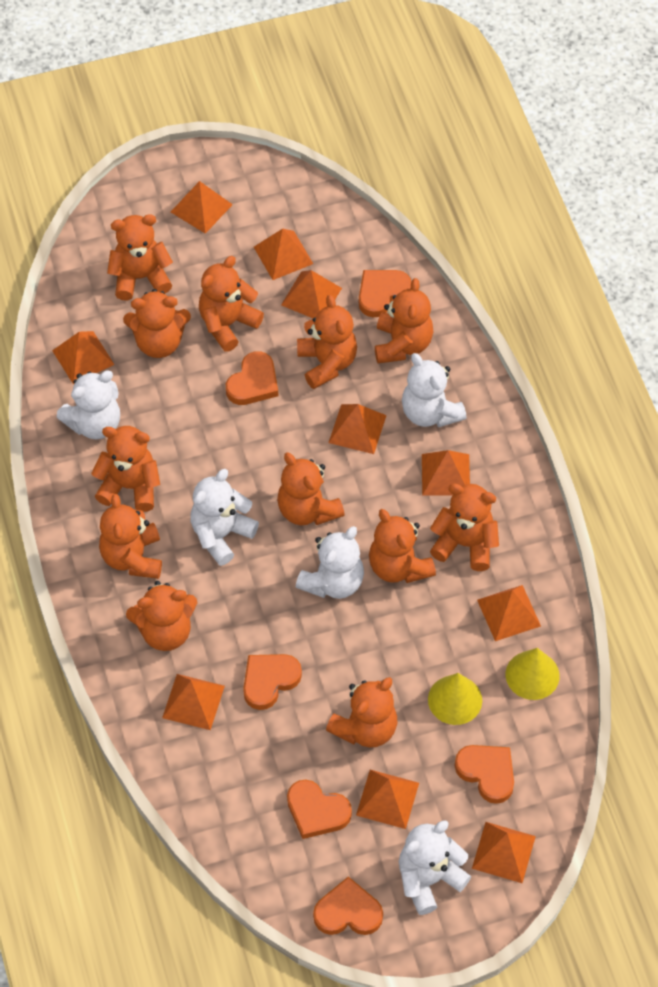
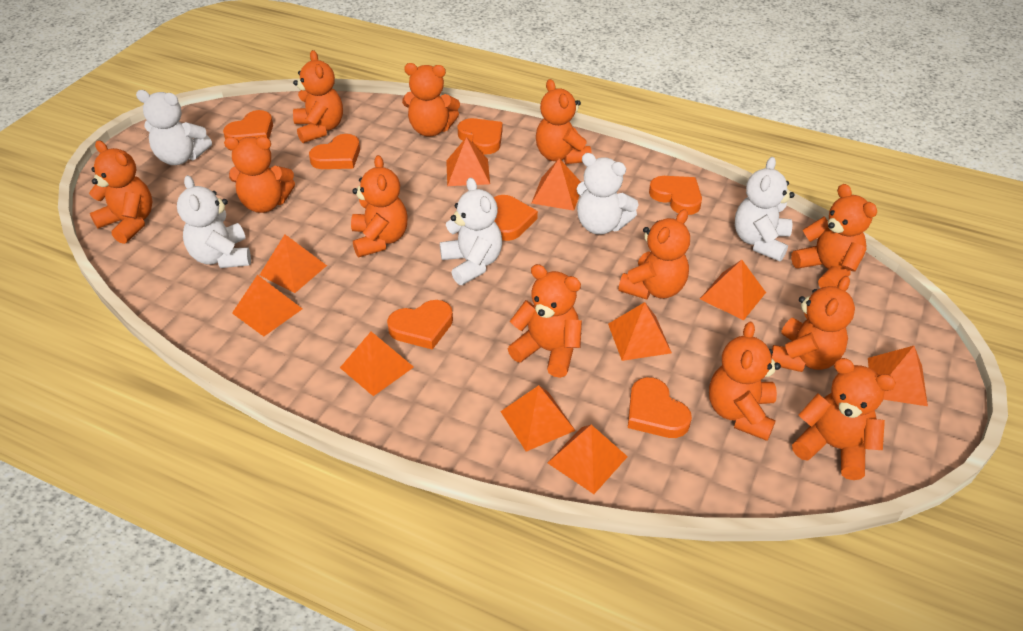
orange heart: 6 -> 7
yellow cone: 2 -> 0

